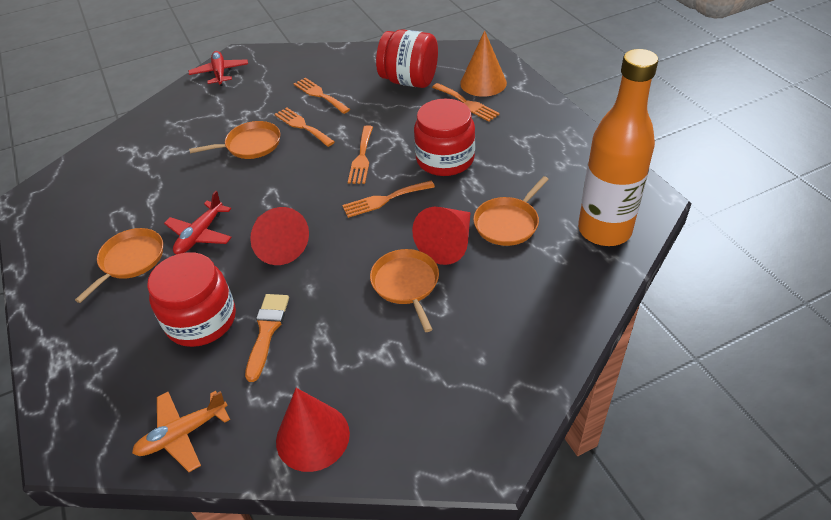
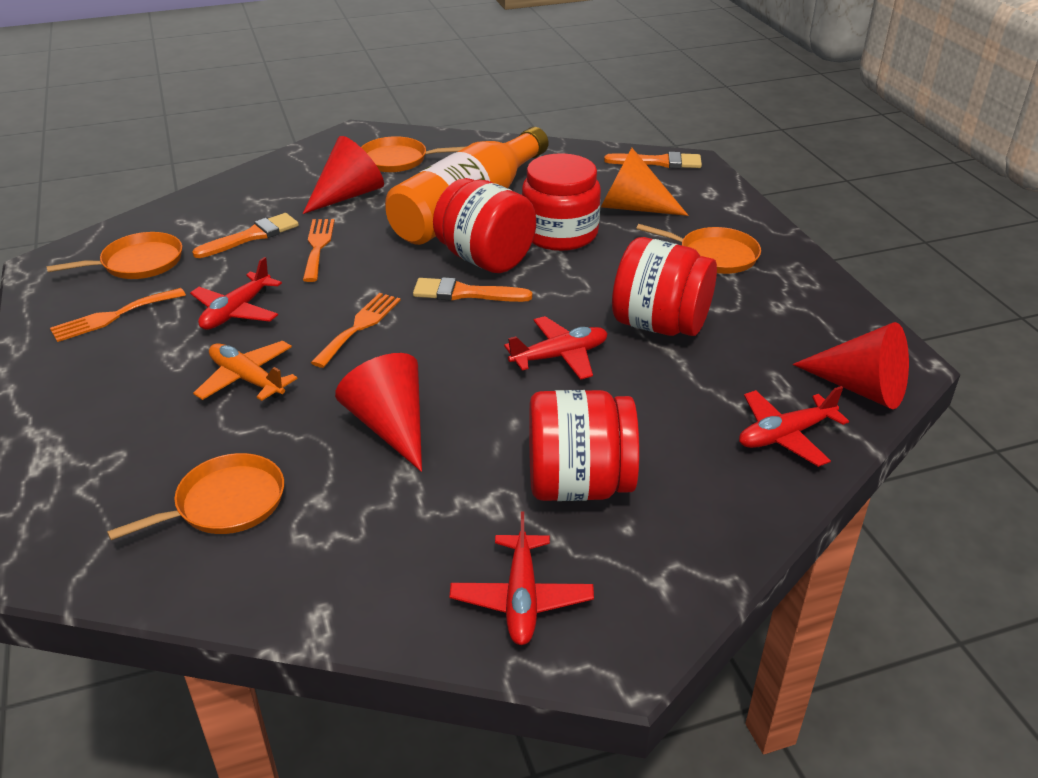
orange brush: 1 -> 3
orange fork: 5 -> 3
red jar: 3 -> 4
red plane: 2 -> 4

